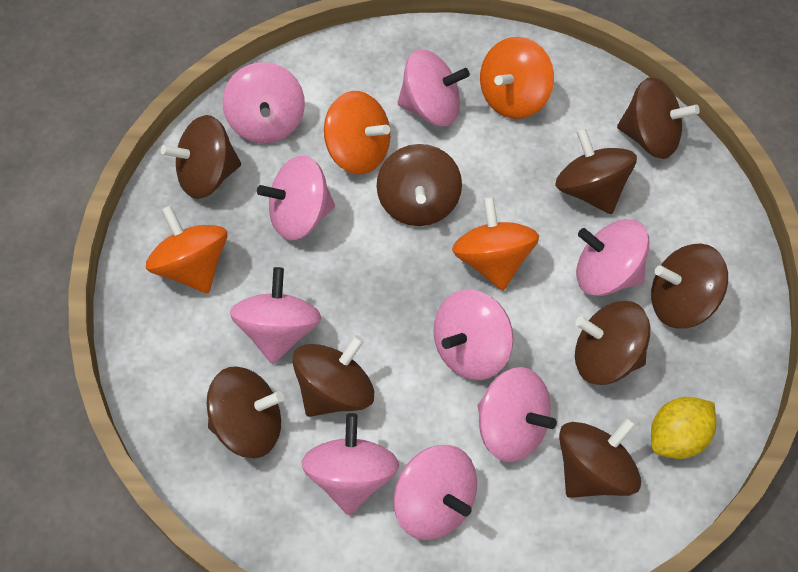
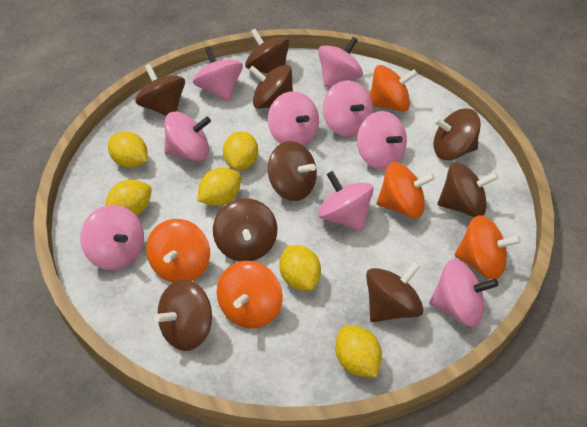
orange spinning top: 4 -> 5
yellow lemon: 1 -> 6

